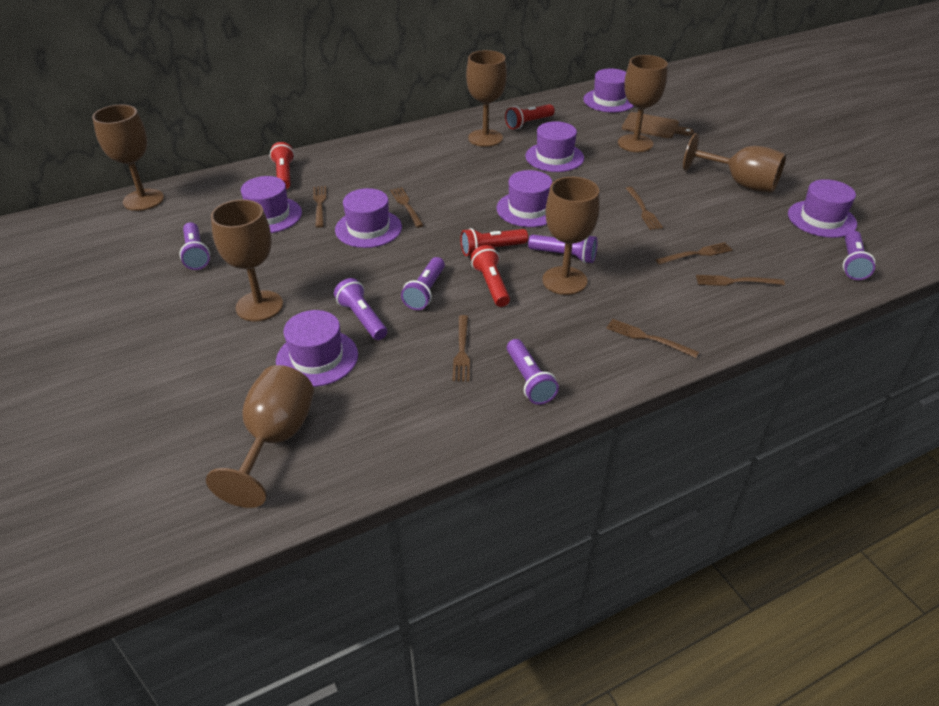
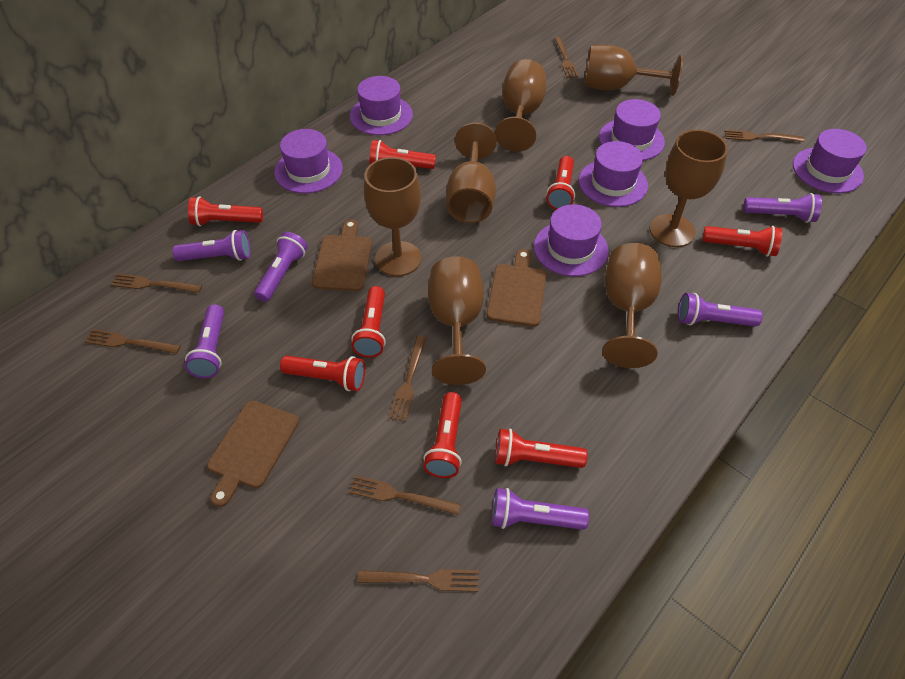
brown cutting board: 1 -> 3
purple hat: 7 -> 6
red flashlight: 4 -> 8

